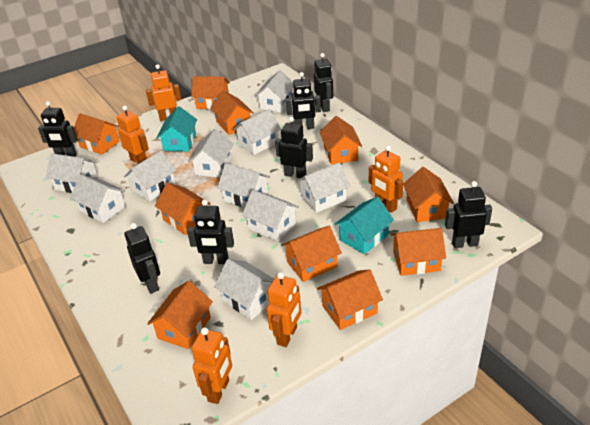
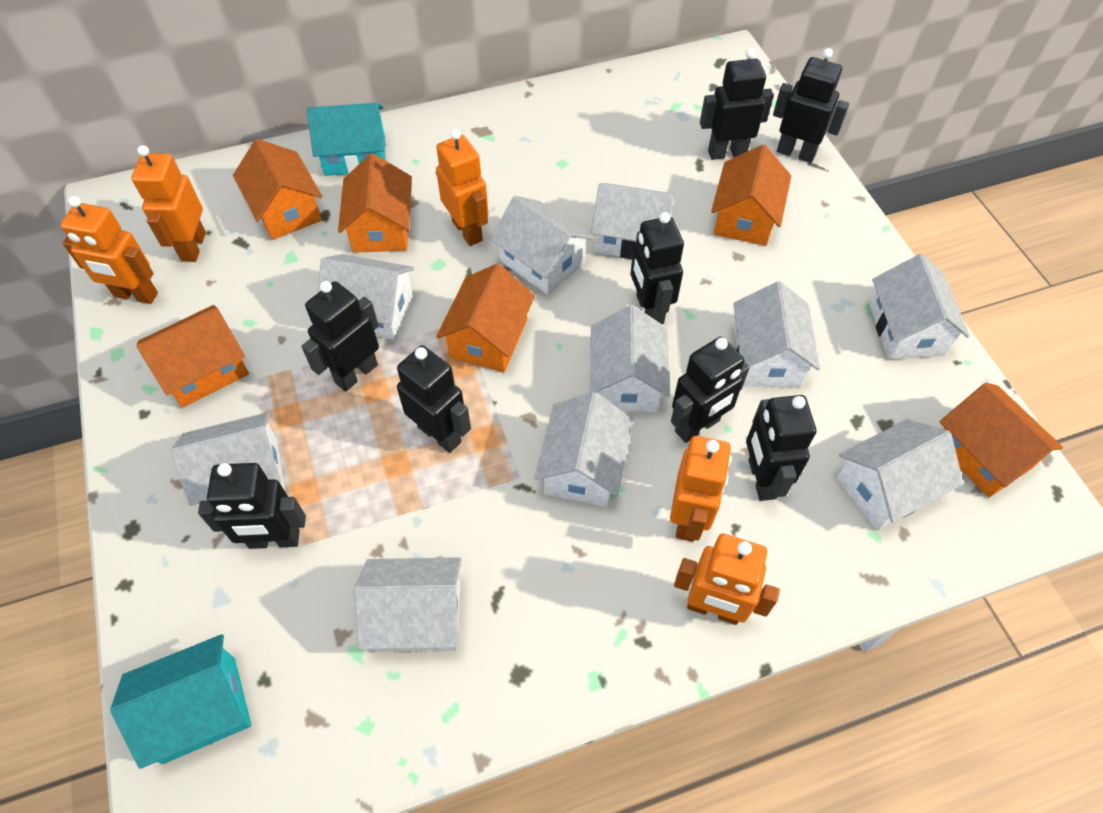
black robot: 7 -> 8
orange house: 10 -> 6

